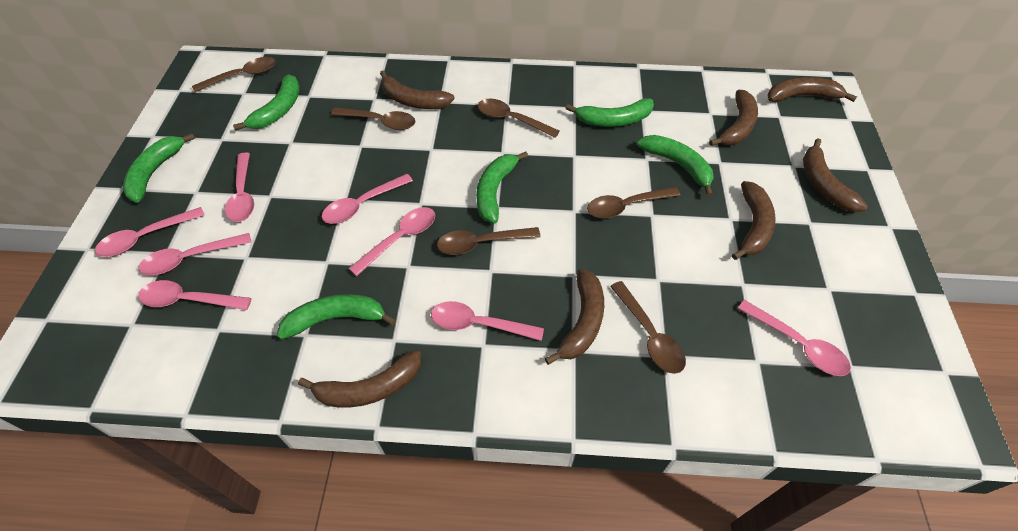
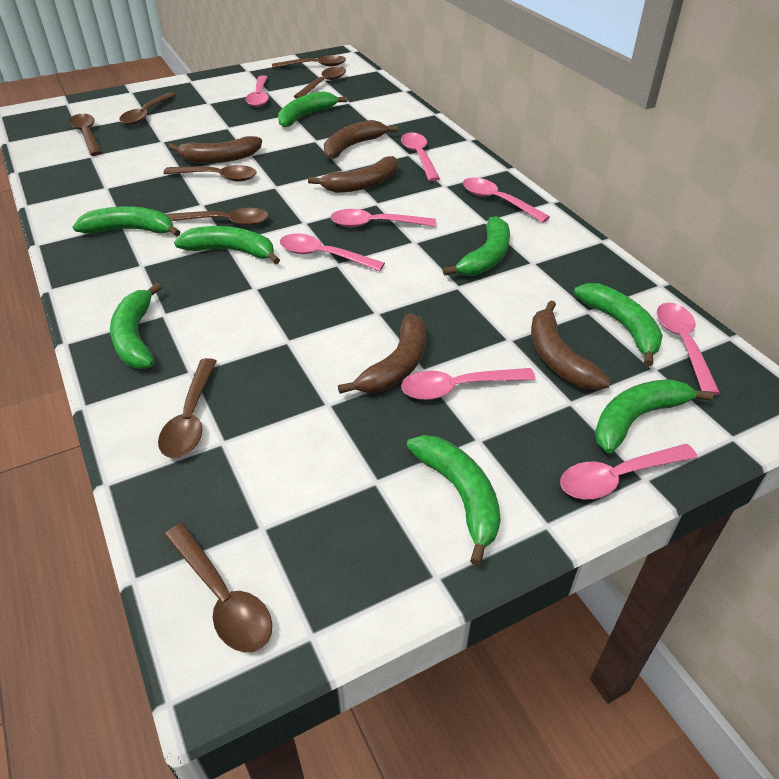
brown banana: 7 -> 5
brown spoon: 6 -> 8
green banana: 6 -> 8

